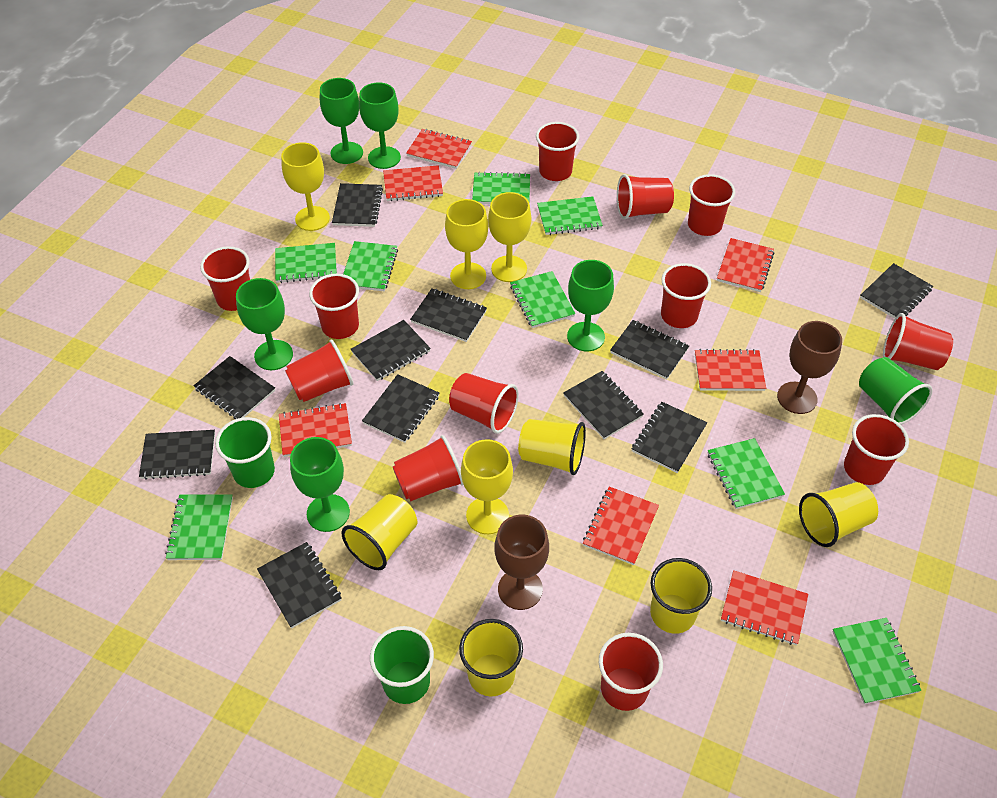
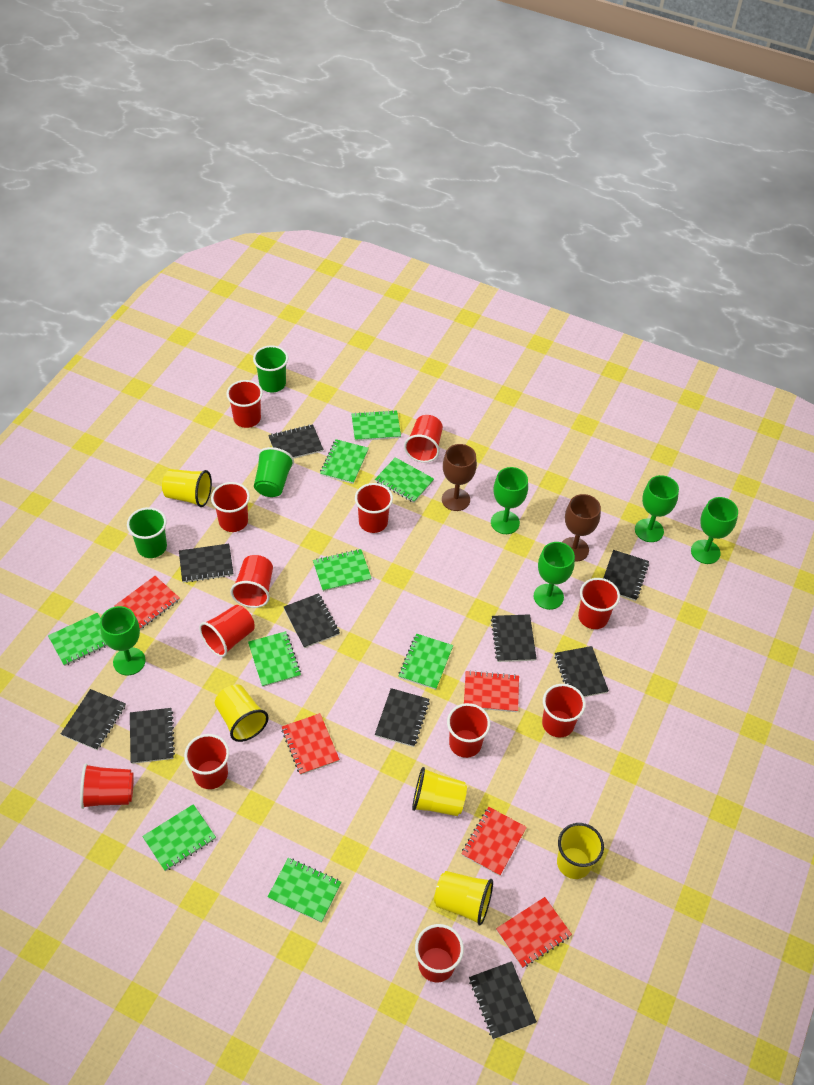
black notebook: 11 -> 10
green notebook: 8 -> 9
red notebook: 7 -> 5
yellow goblet: 4 -> 0

